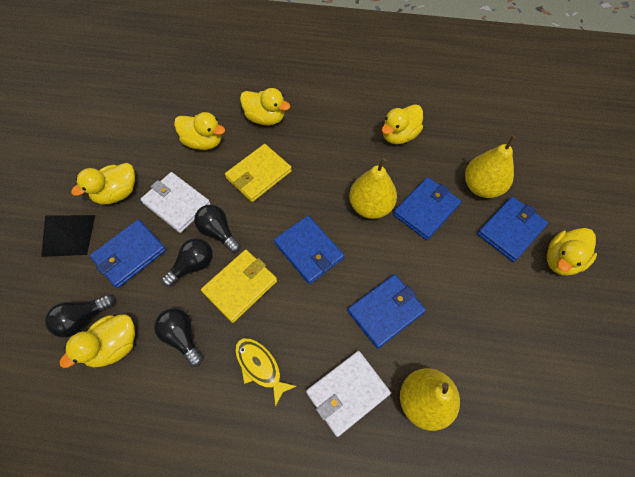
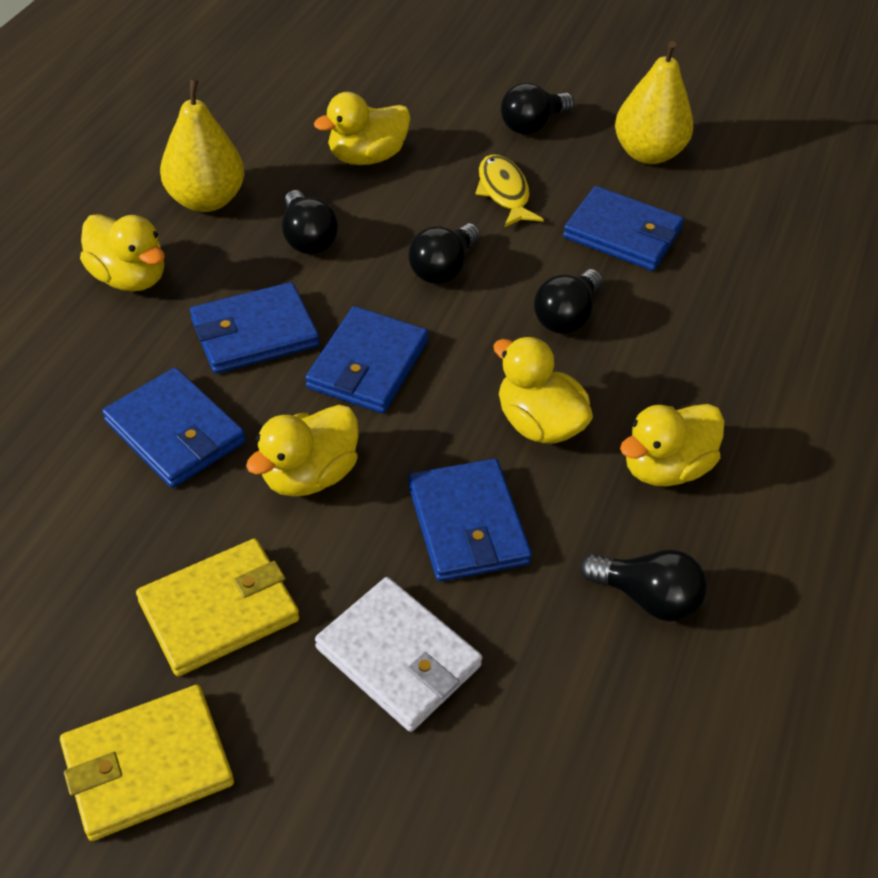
black light bulb: 4 -> 5
black pyramid: 1 -> 0
white wallet: 2 -> 1
yellow duck: 6 -> 5
yellow pear: 3 -> 2

